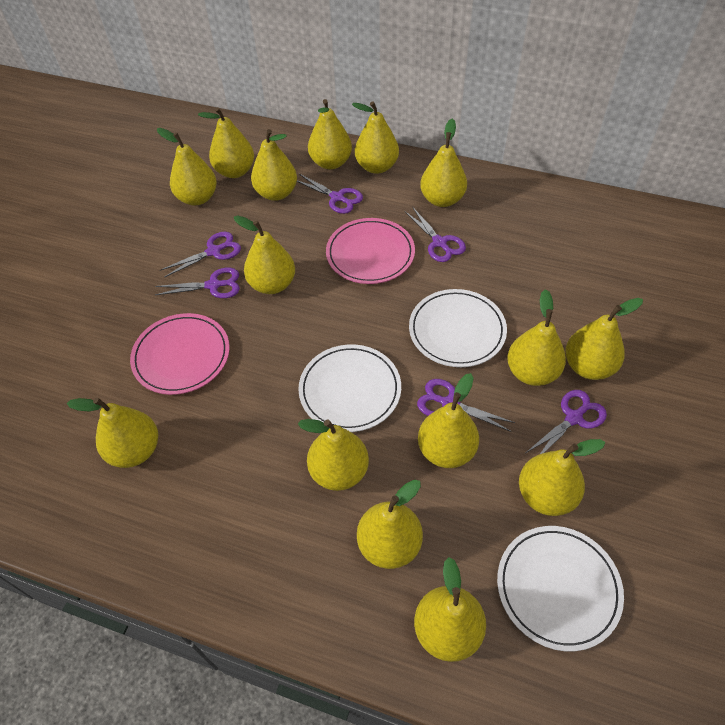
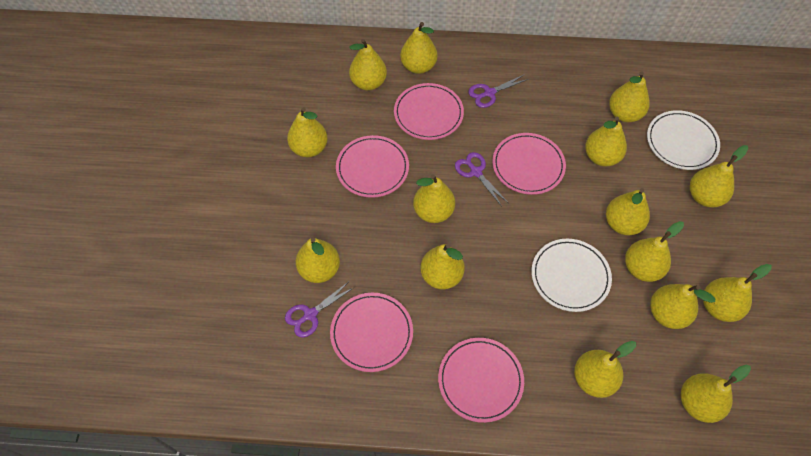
pink plate: 2 -> 5
purple scissors: 6 -> 3
white plate: 3 -> 2

